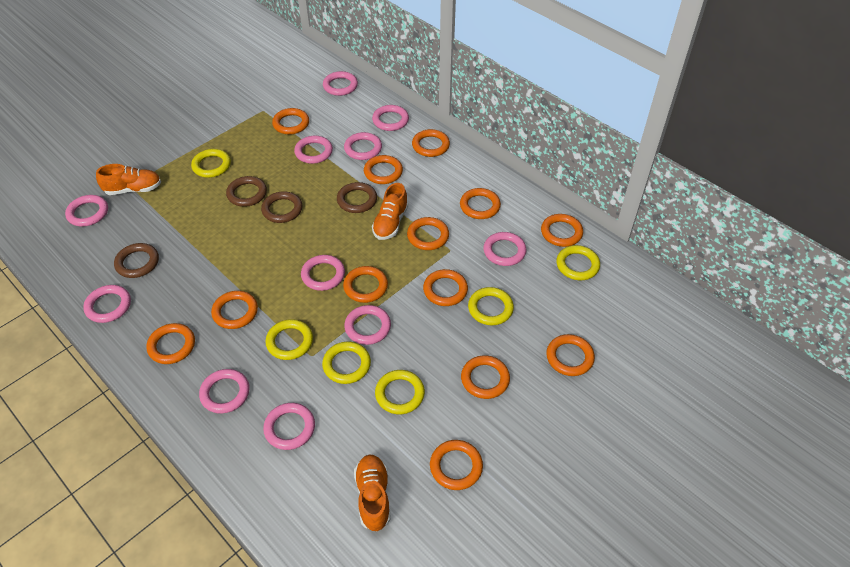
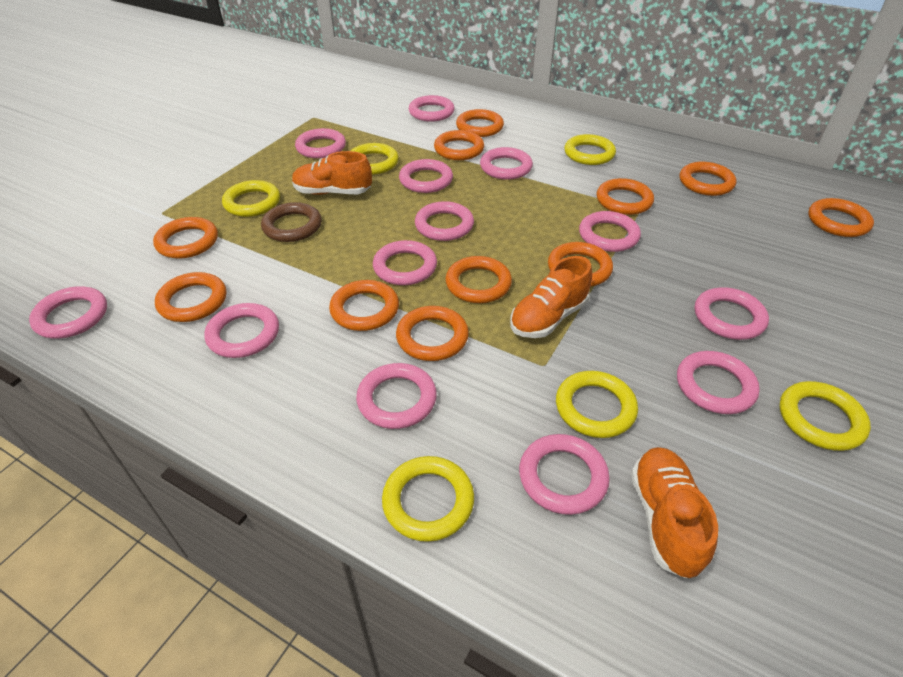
brown ring: 4 -> 1
orange ring: 13 -> 11
pink ring: 11 -> 13

